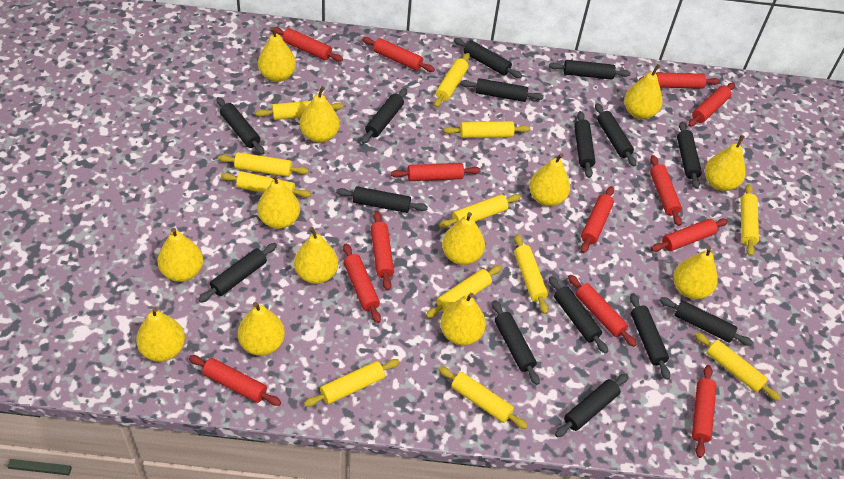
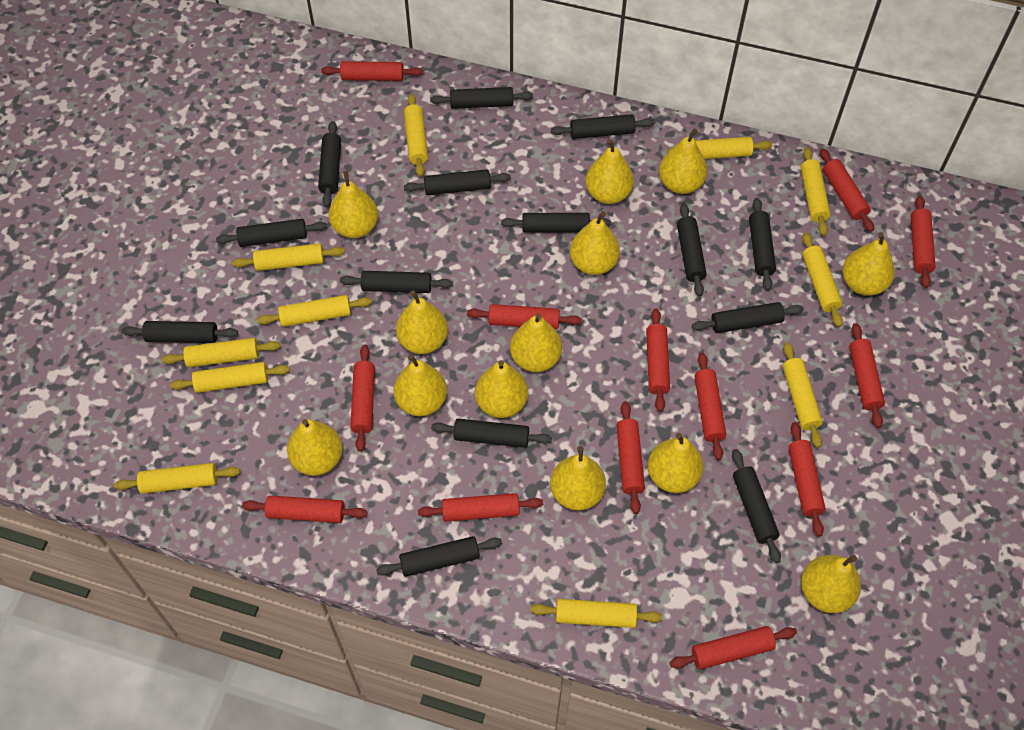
black rolling pin: 15 -> 14
yellow rolling pin: 12 -> 11

